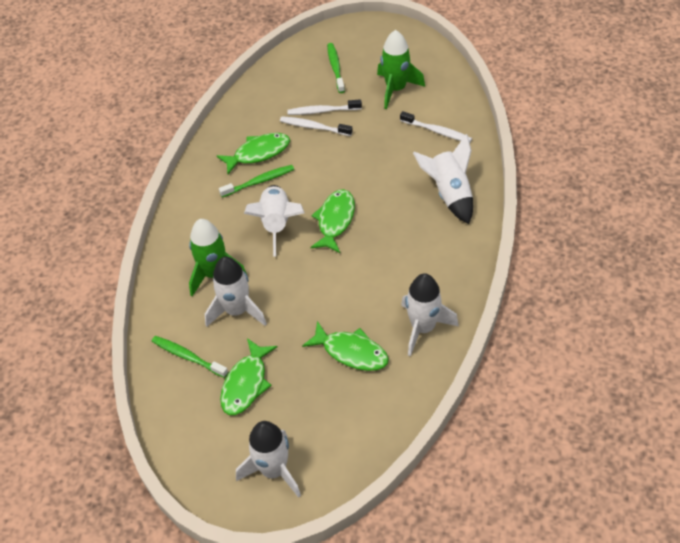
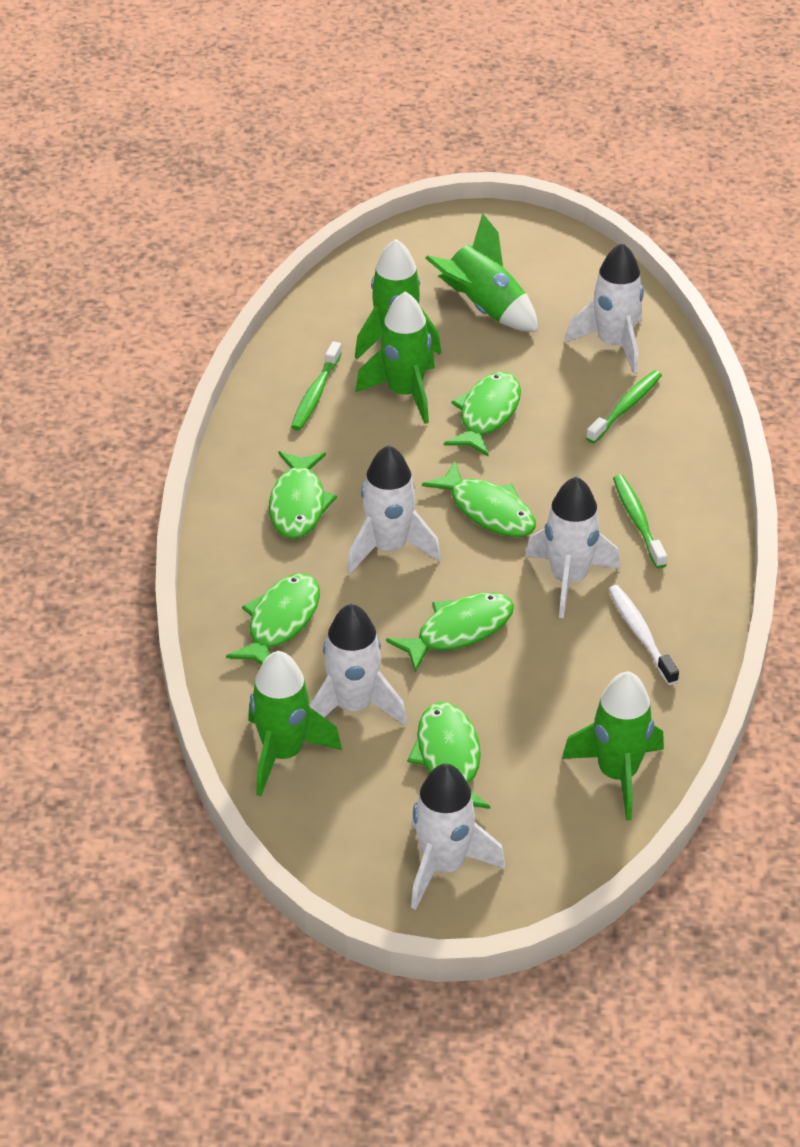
green fish: 4 -> 6
green rocket: 2 -> 5
white toothbrush: 3 -> 1

